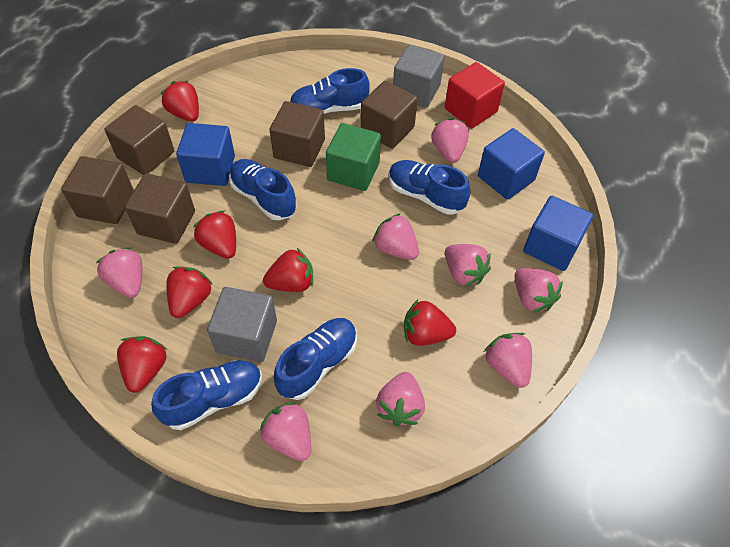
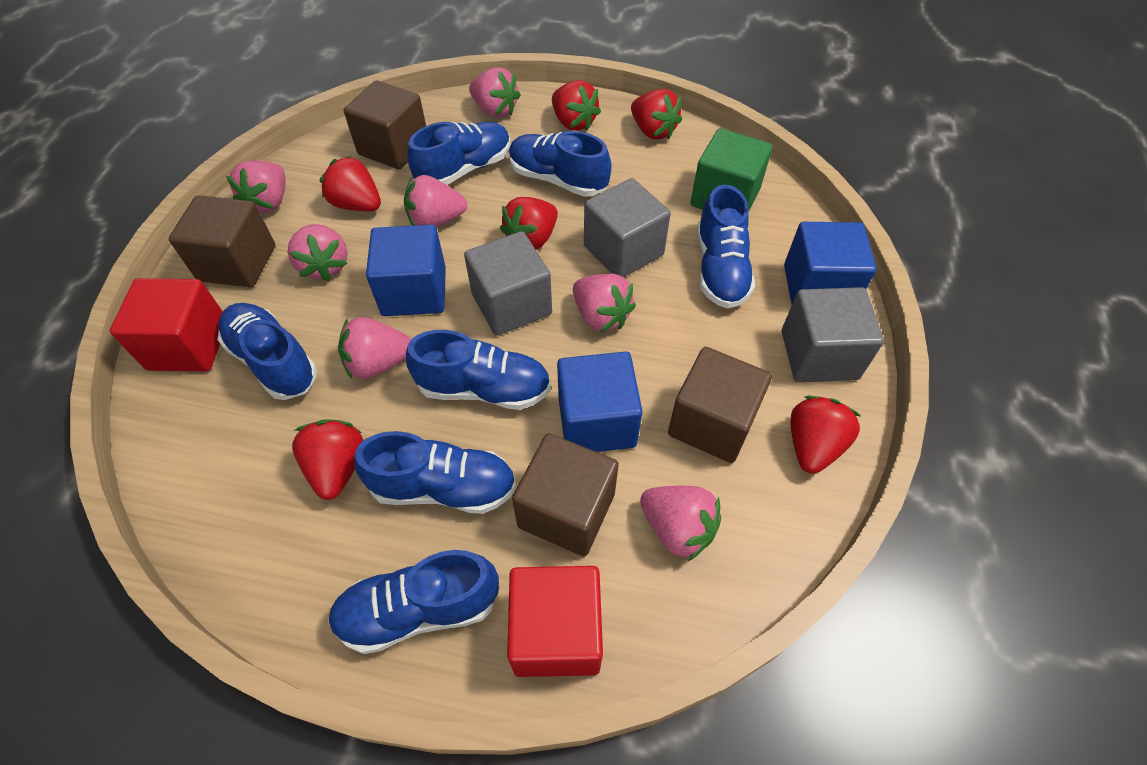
blue shoe: 5 -> 7
brown cube: 5 -> 4
grey cube: 2 -> 3
pink strawberry: 8 -> 7
red cube: 1 -> 2

